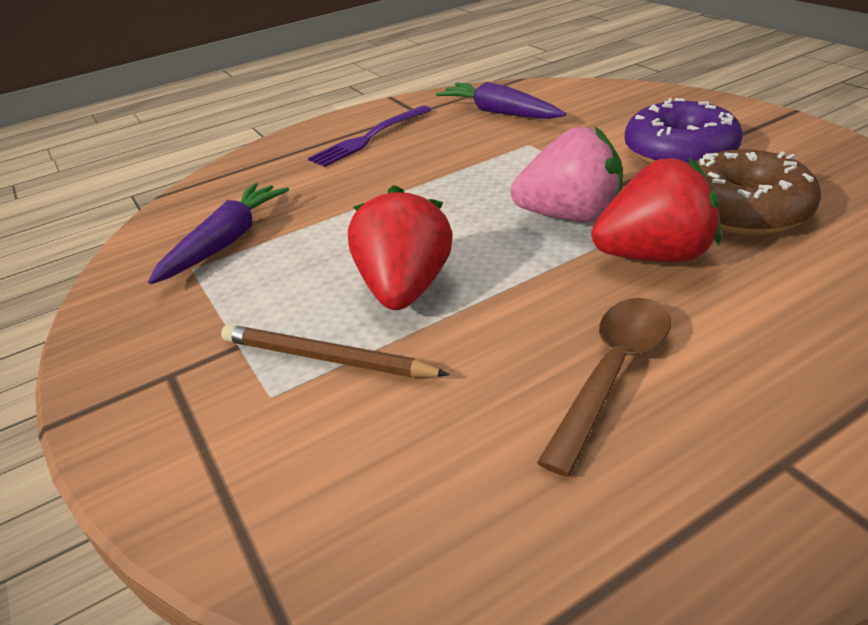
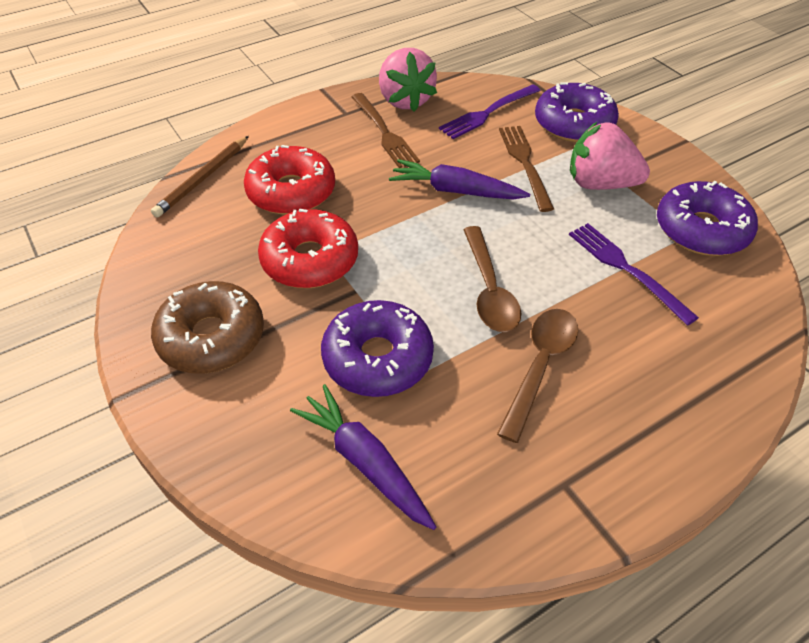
brown fork: 0 -> 2
brown spoon: 1 -> 2
pink strawberry: 1 -> 2
purple donut: 1 -> 3
purple fork: 1 -> 2
red donut: 0 -> 2
red strawberry: 2 -> 0

